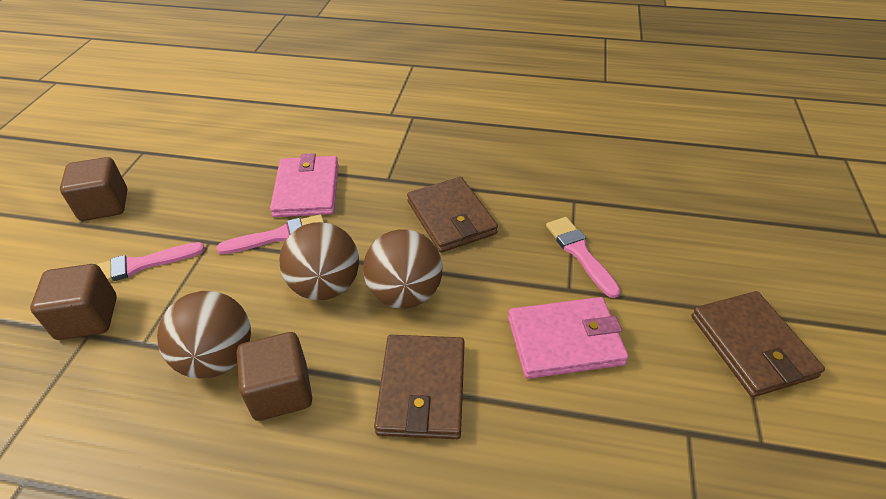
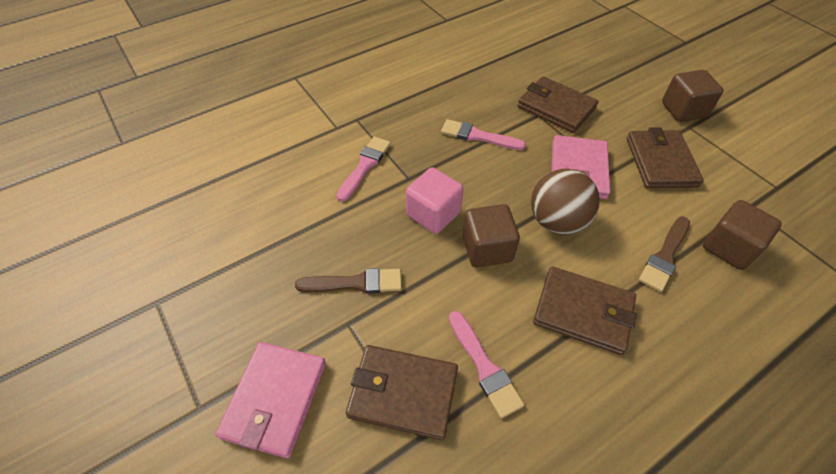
brown ball: 3 -> 1
brown brush: 0 -> 2
brown wallet: 3 -> 4
pink cube: 0 -> 1

